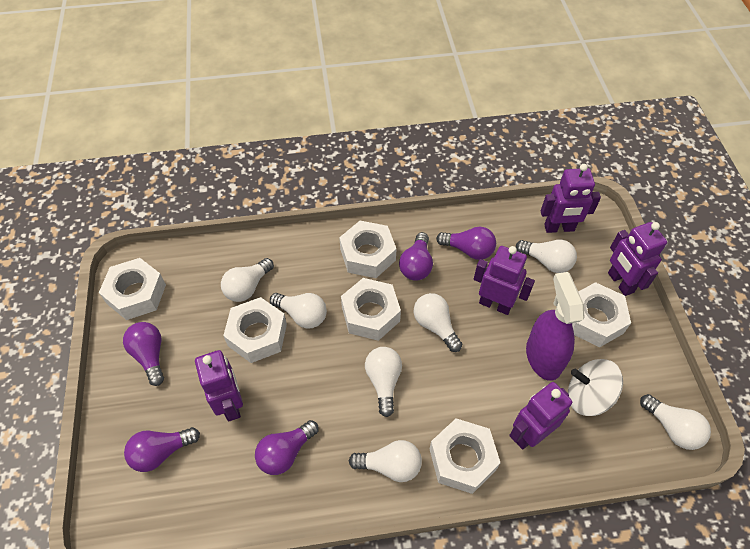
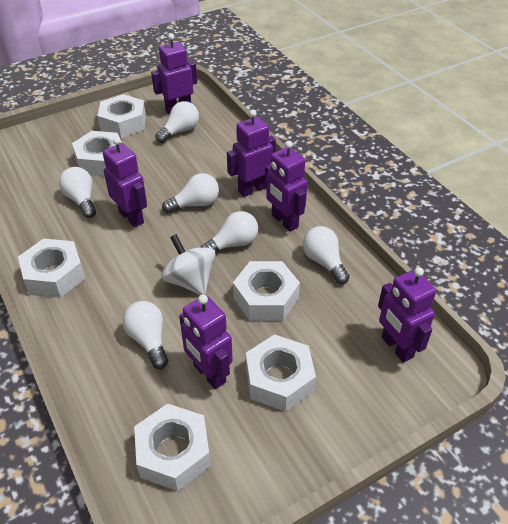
purple light bulb: 5 -> 0
purple robot: 5 -> 6
purple spray bottle: 1 -> 0
white light bulb: 7 -> 6

